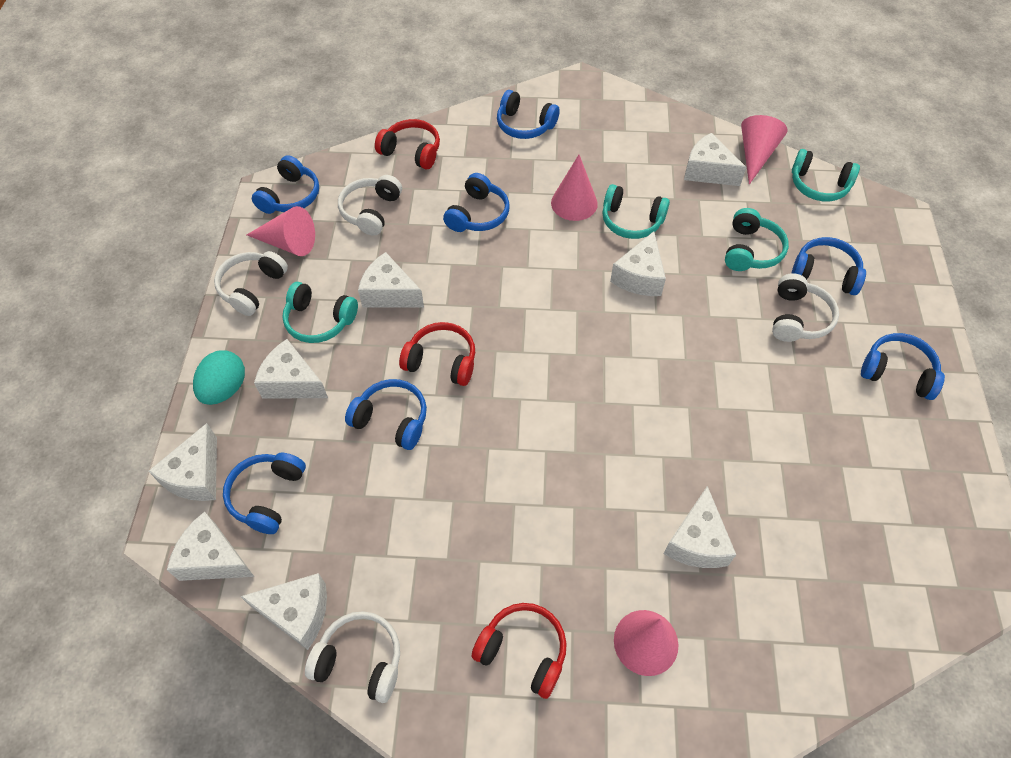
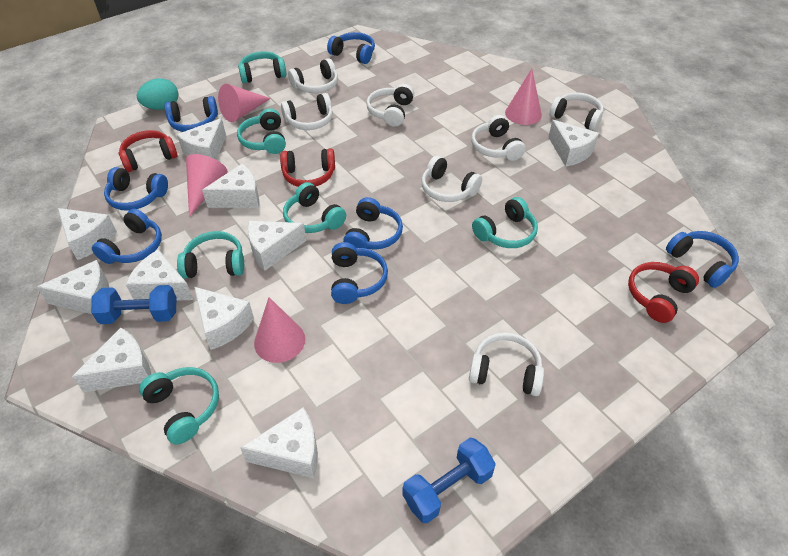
blue dumbbell: 0 -> 2
turquoise headphones: 4 -> 6
white cheese: 8 -> 10
white headphones: 4 -> 7

